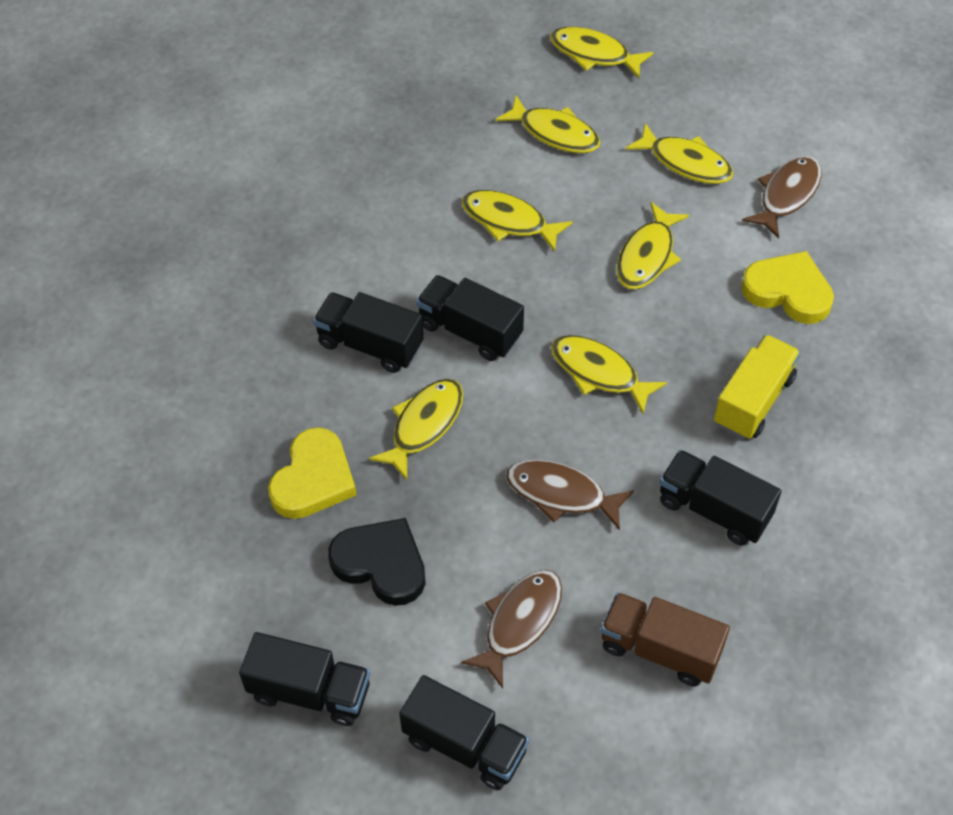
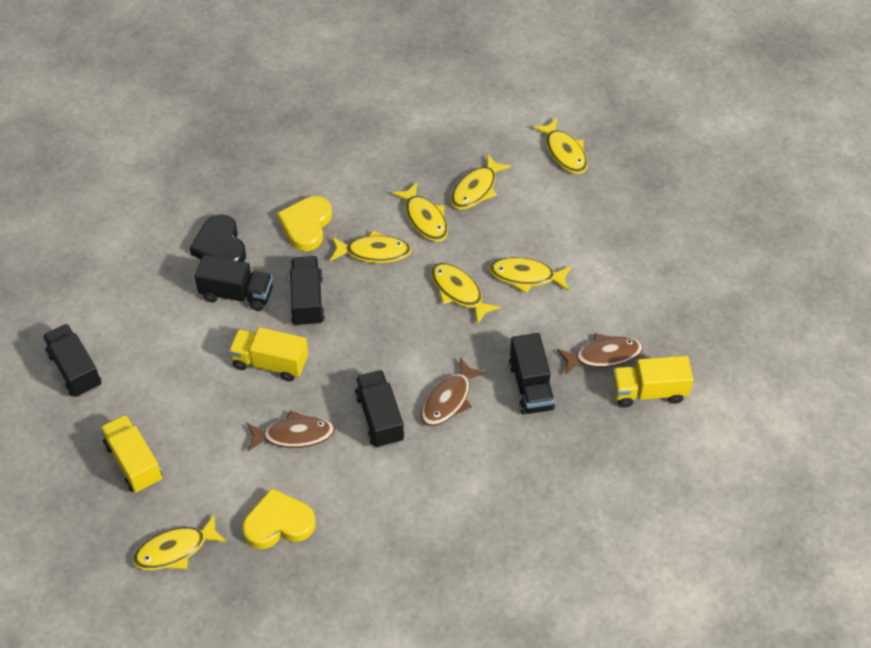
brown truck: 1 -> 0
yellow truck: 1 -> 3

